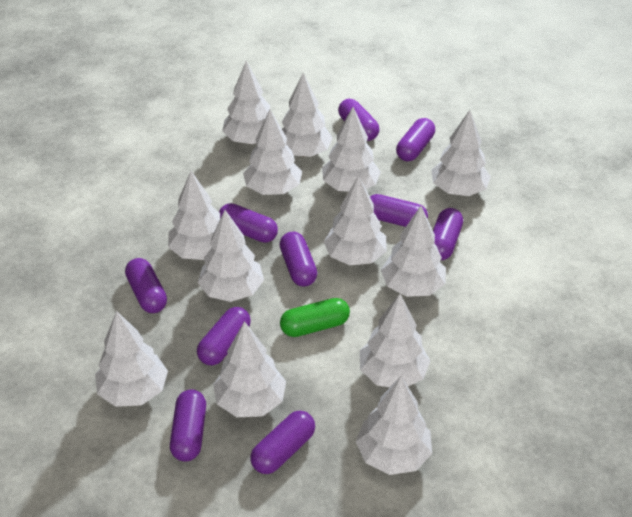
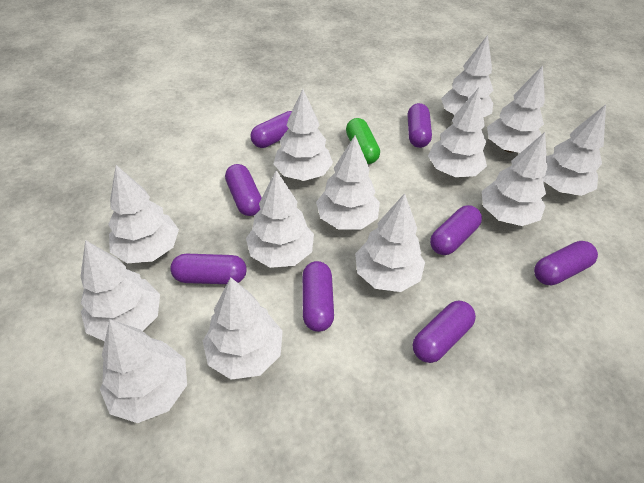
purple capsule: 10 -> 8

